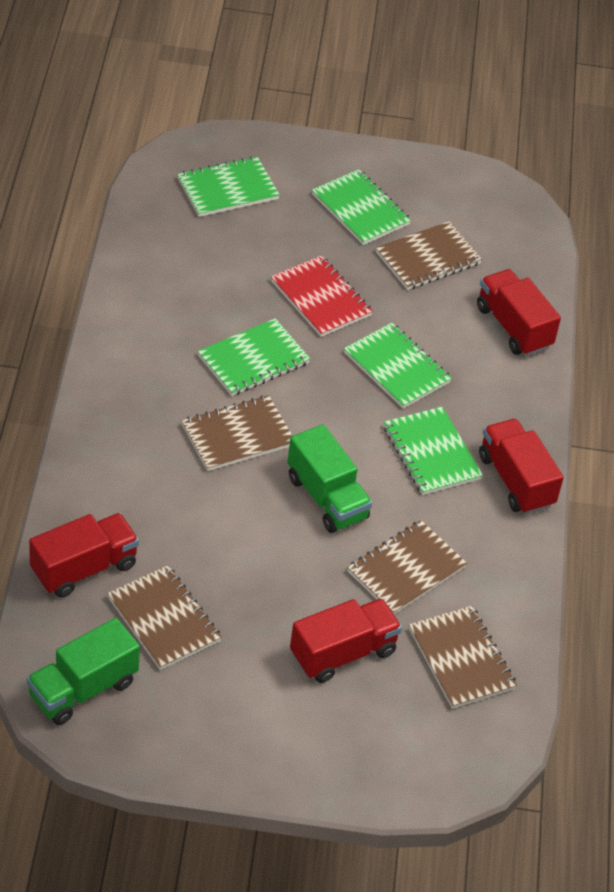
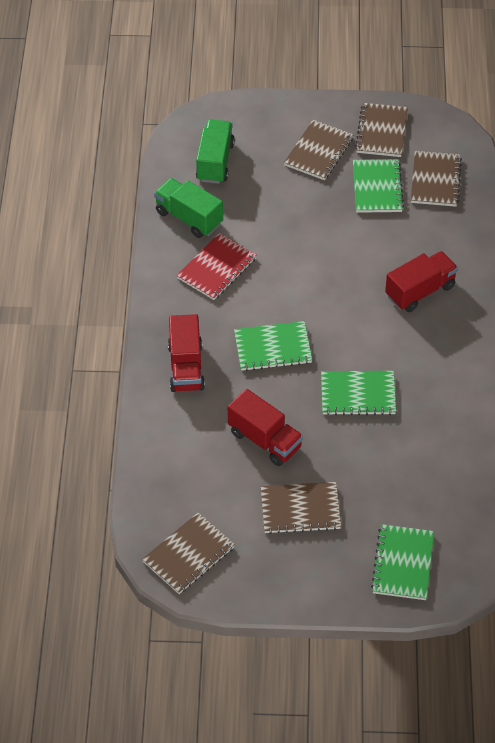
green notebook: 5 -> 4
red truck: 4 -> 3

